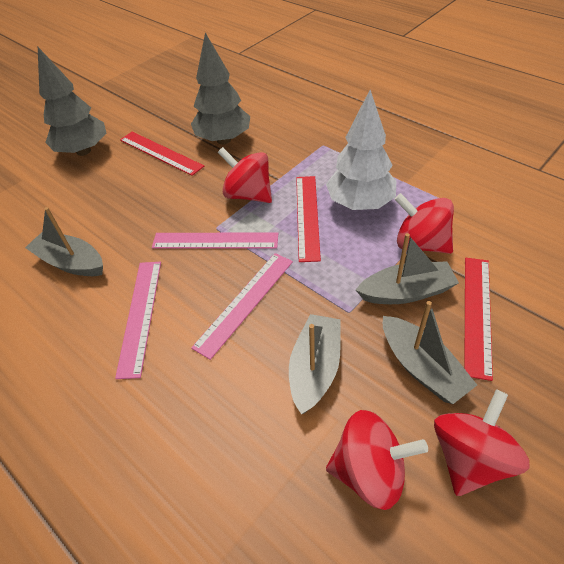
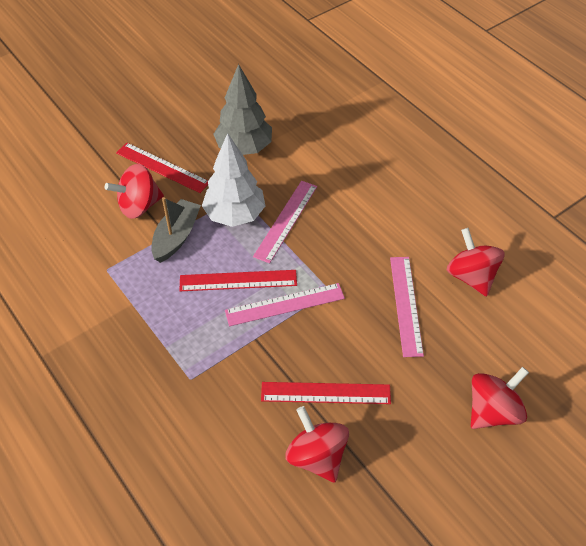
grey boat: 4 -> 1
grey tree: 2 -> 1

